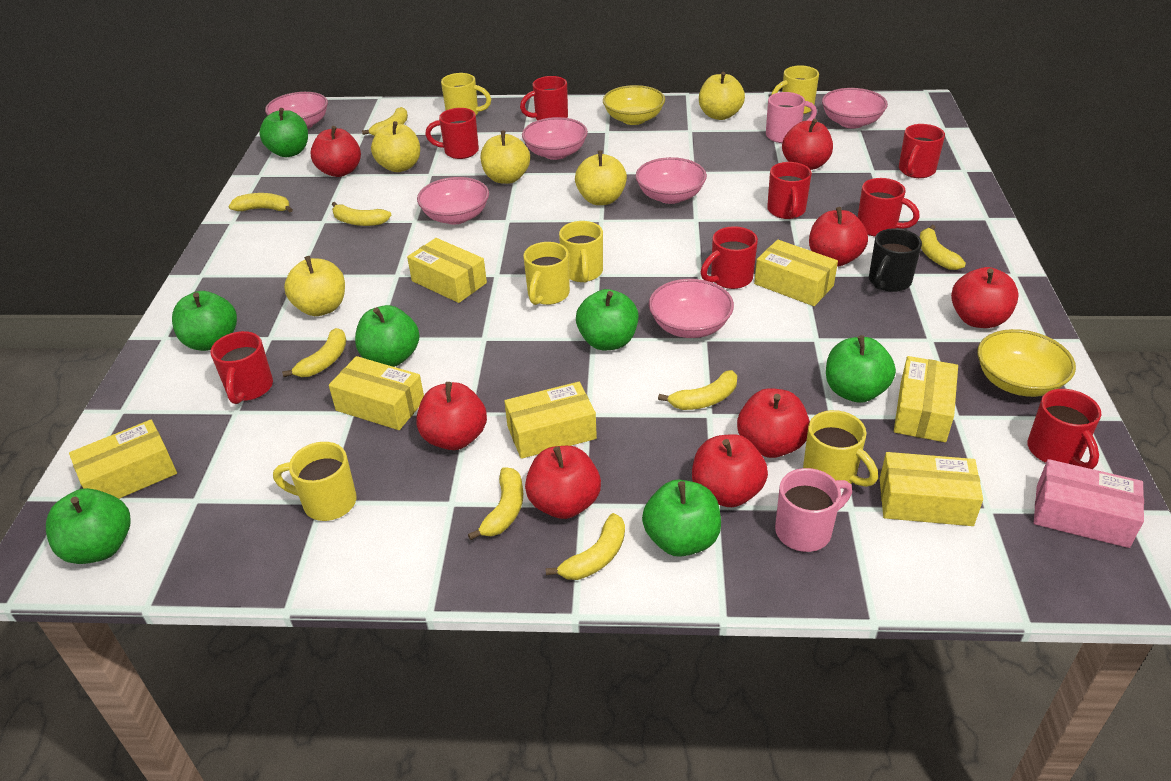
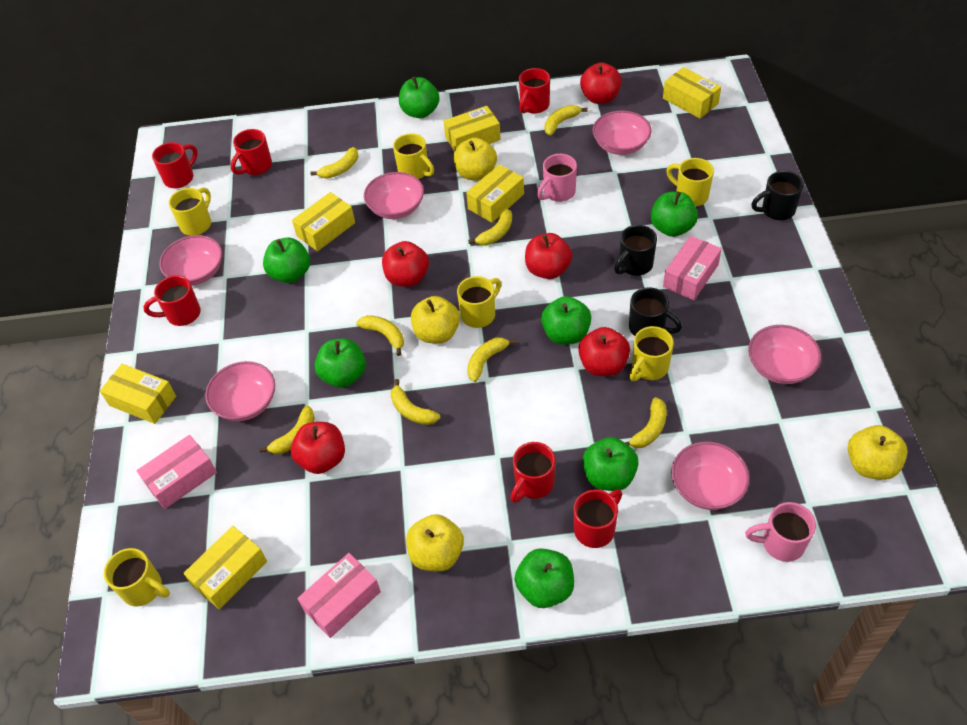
black mug: 1 -> 3
pink box: 1 -> 3
red apple: 8 -> 5
red mug: 8 -> 6
yellow apple: 5 -> 4
yellow bowl: 2 -> 0
yellow box: 7 -> 6

